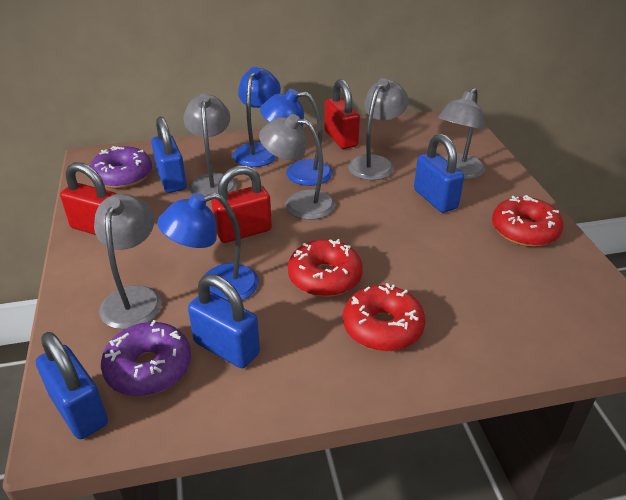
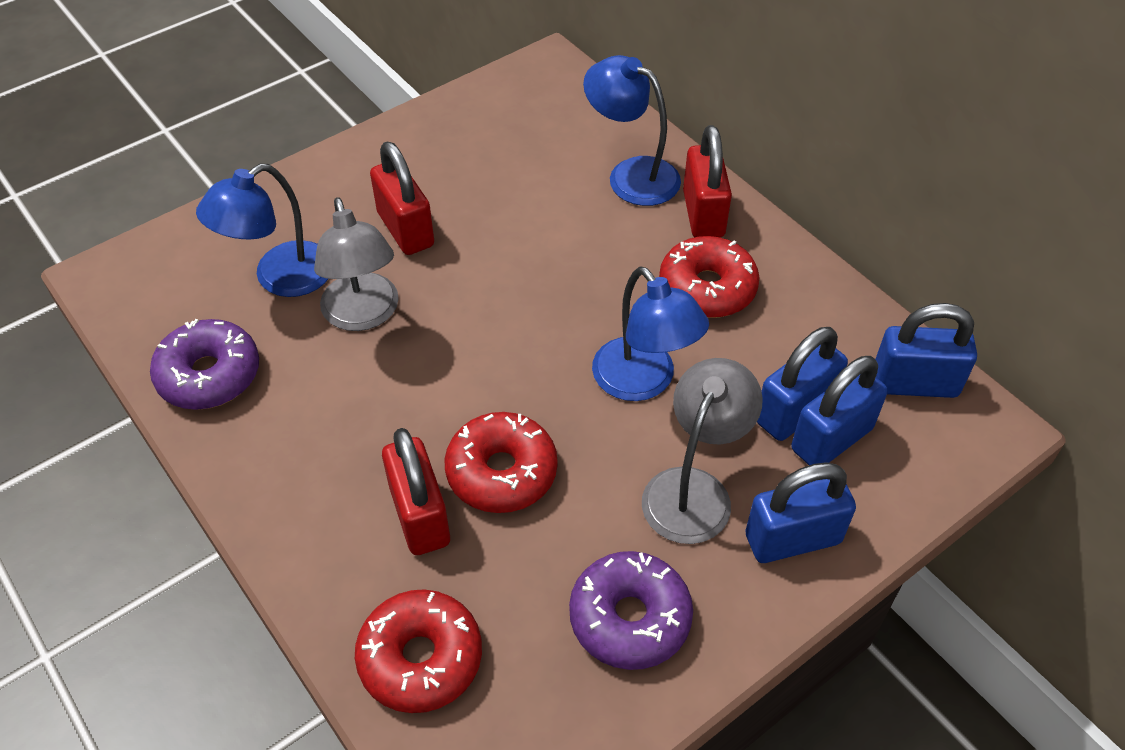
grey lamp: 5 -> 2

